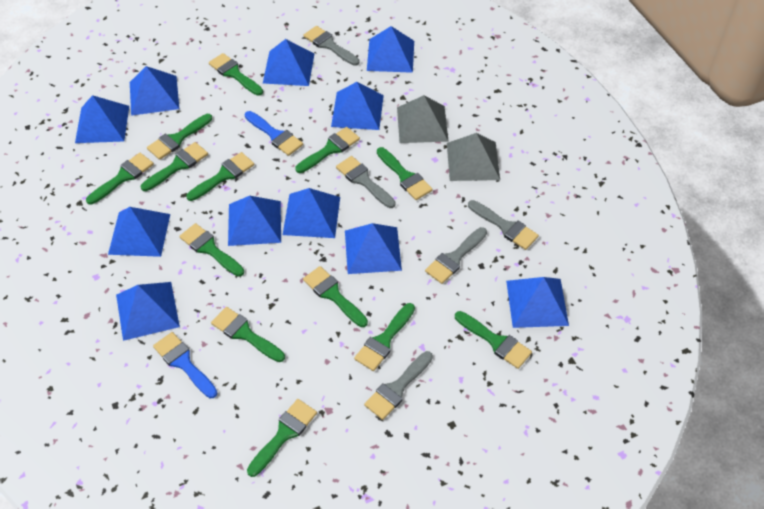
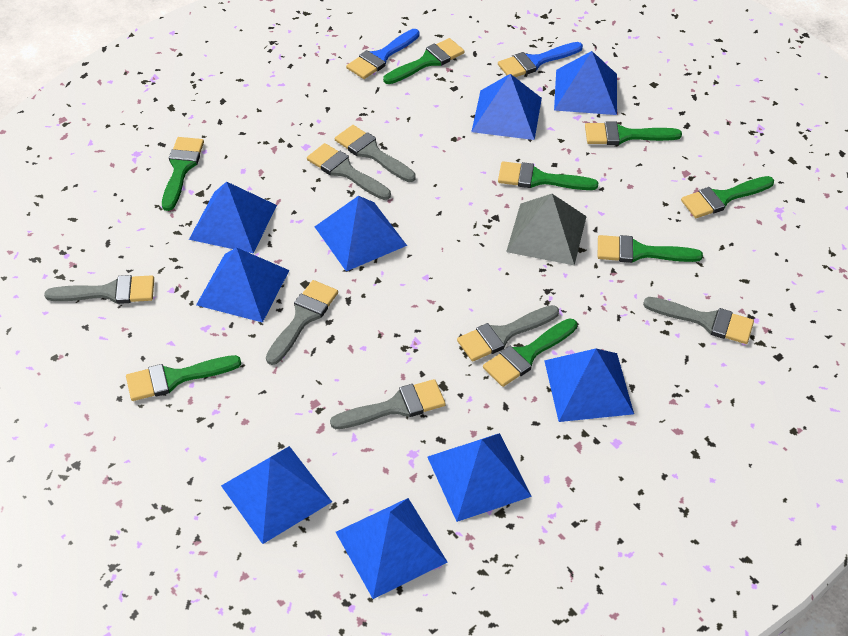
blue pyramid: 11 -> 9
green brush: 13 -> 8
grey brush: 5 -> 7
grey pyramid: 2 -> 1

